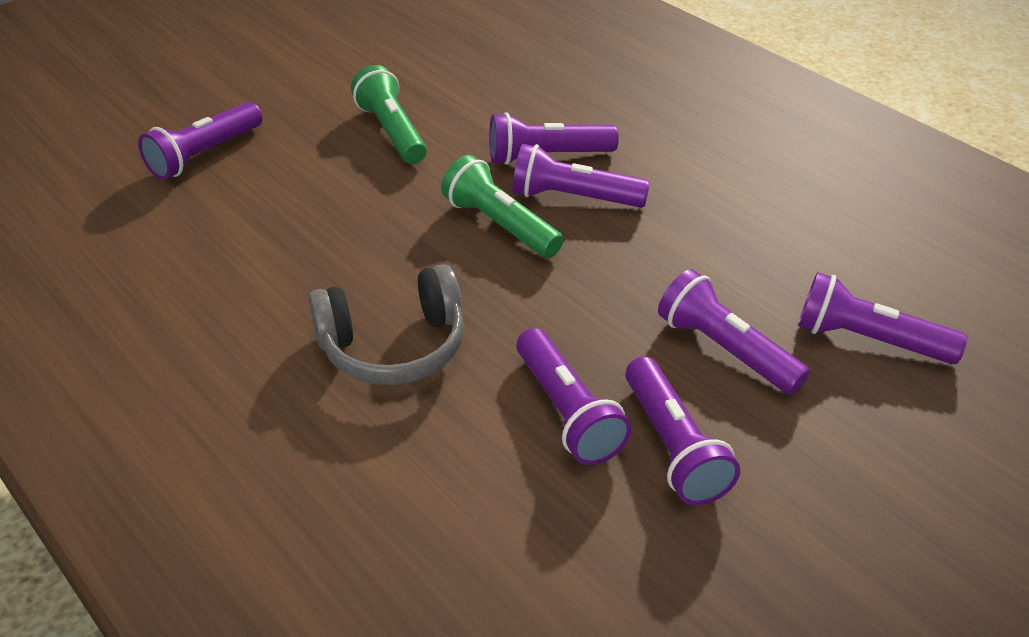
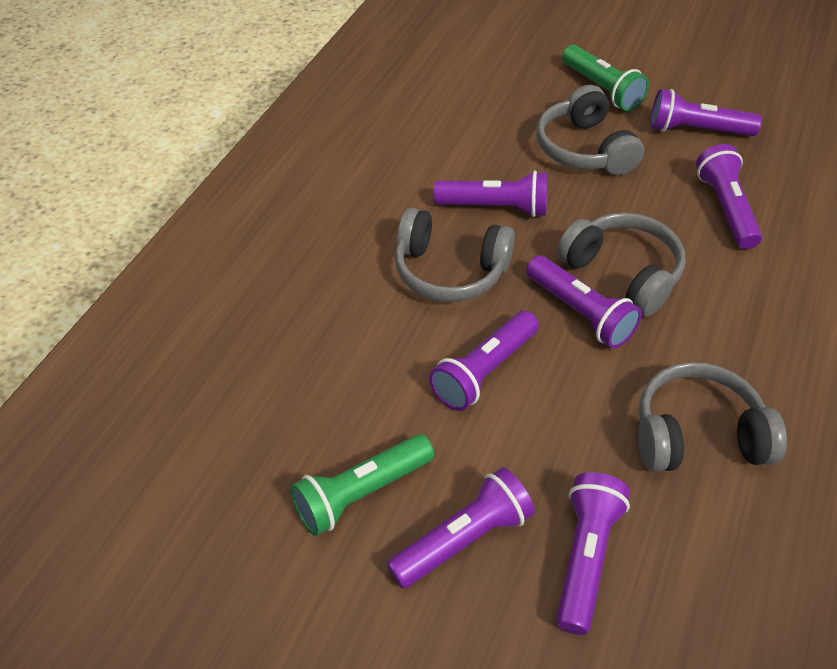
grey headphones: 1 -> 4

